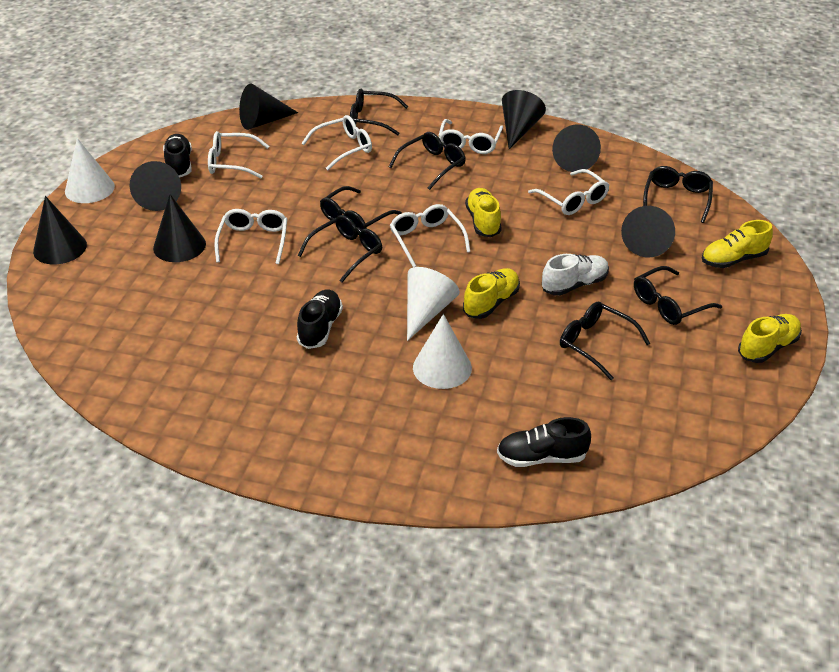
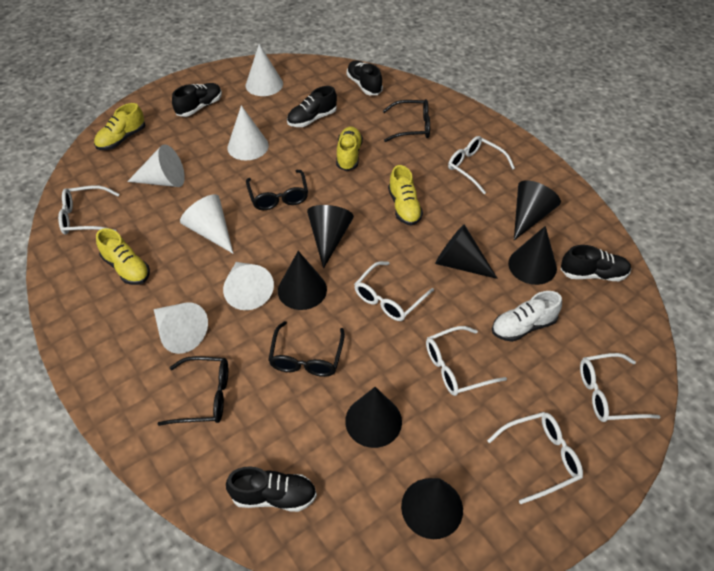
black glasses: 7 -> 4
black shoe: 3 -> 5
white cone: 3 -> 6

